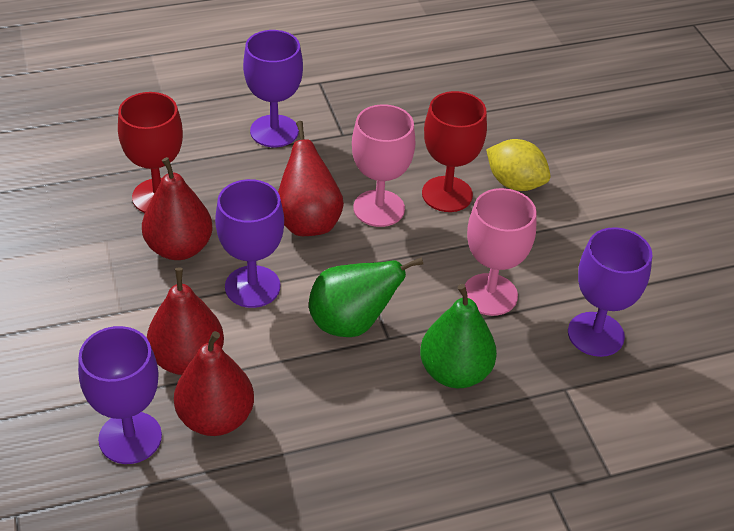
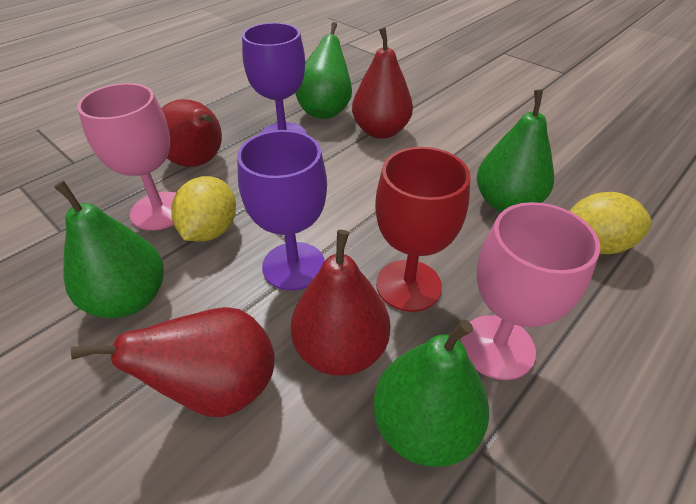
green pear: 2 -> 4
purple goblet: 4 -> 2
red goblet: 2 -> 1
yellow lemon: 1 -> 2

